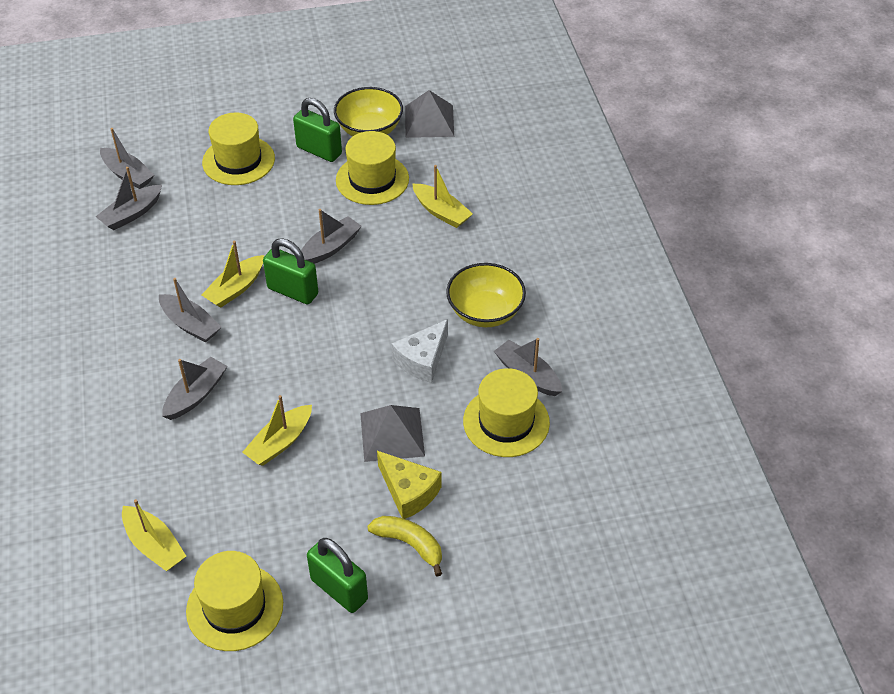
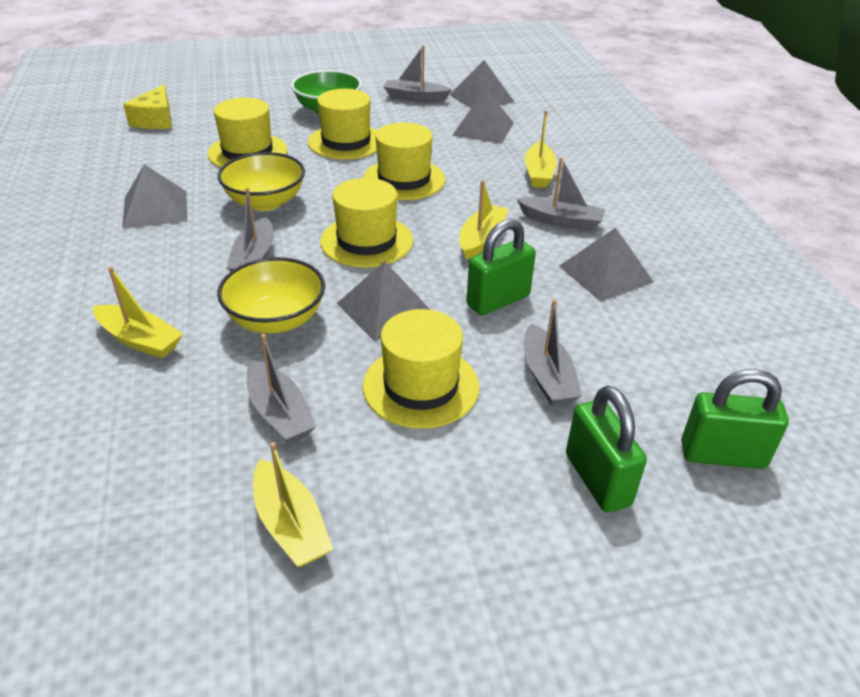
green bowl: 0 -> 1
grey boat: 6 -> 5
grey pyramid: 2 -> 5
white cheese: 1 -> 0
yellow banana: 1 -> 0
yellow hat: 4 -> 5

